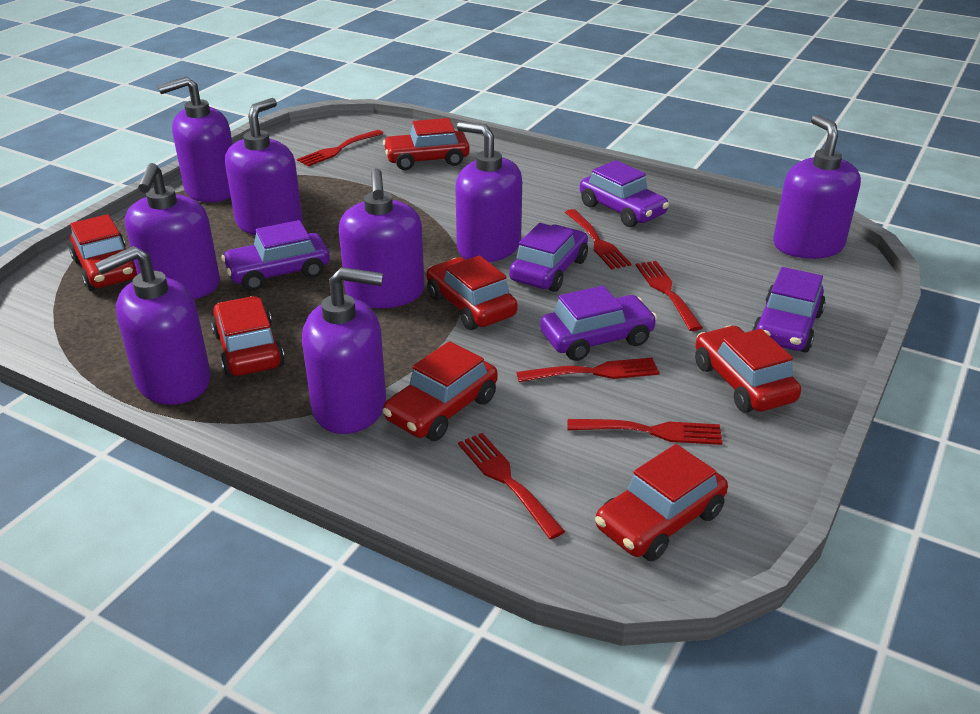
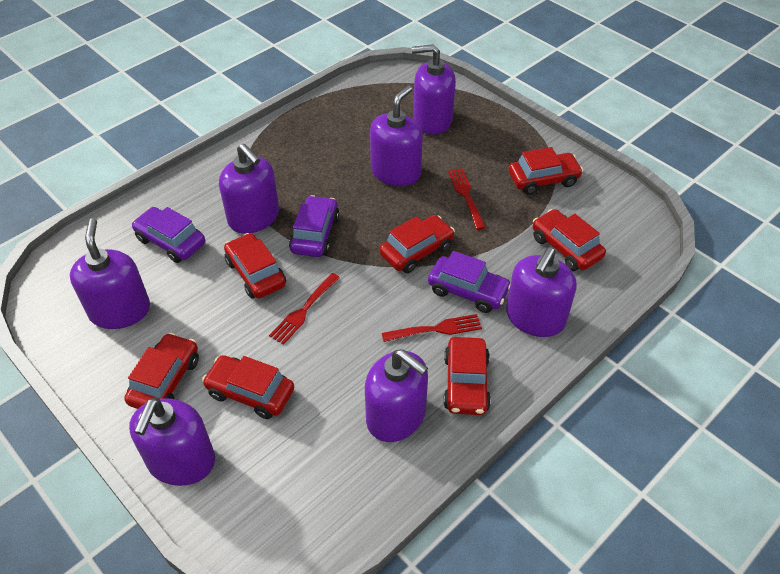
purple car: 5 -> 3
purple soap dispenser: 8 -> 7
red fork: 6 -> 3

